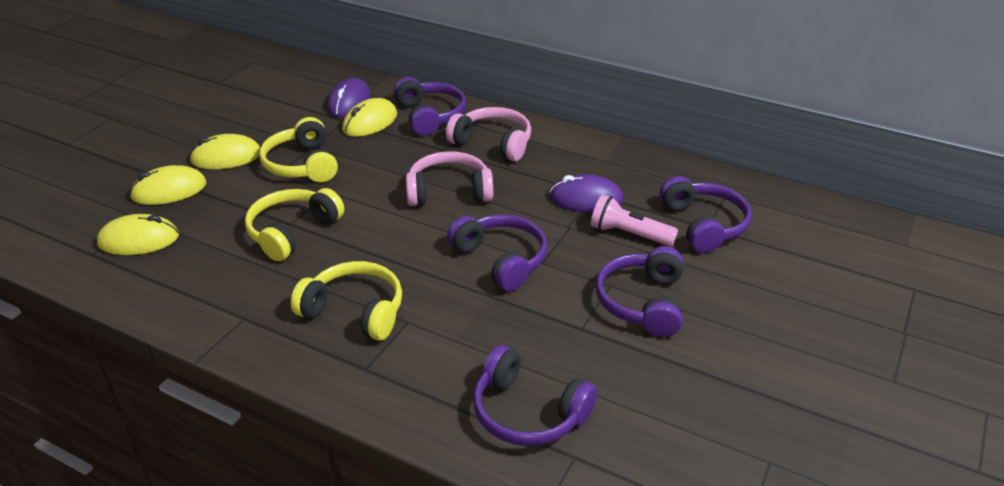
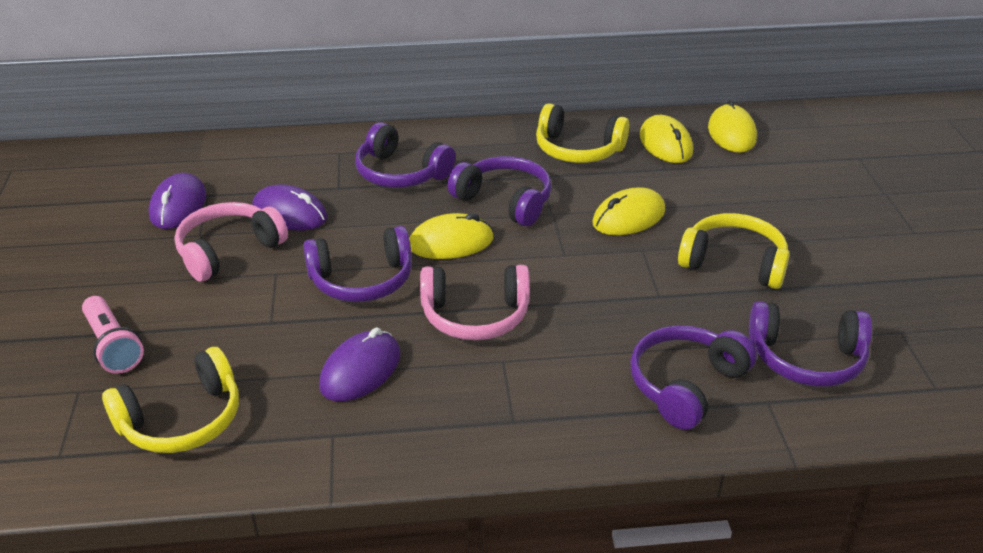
purple mouse: 2 -> 3

